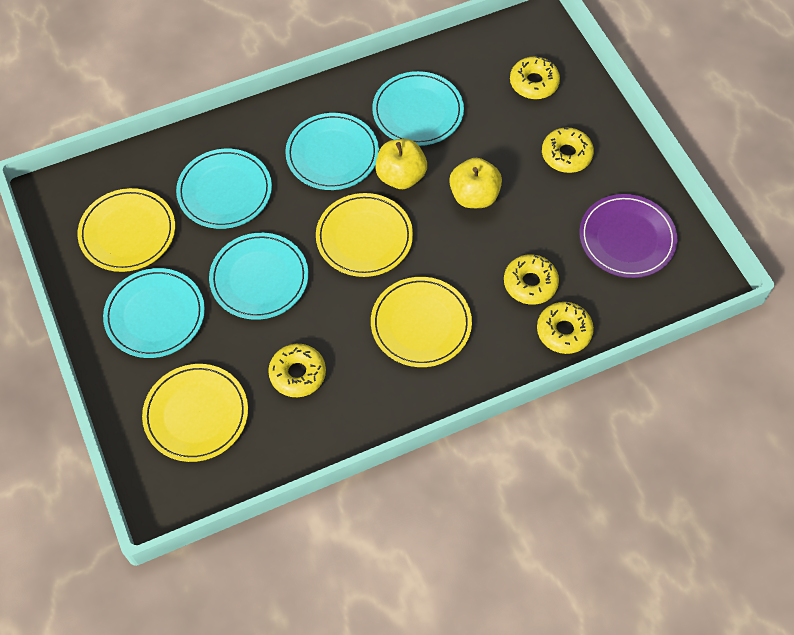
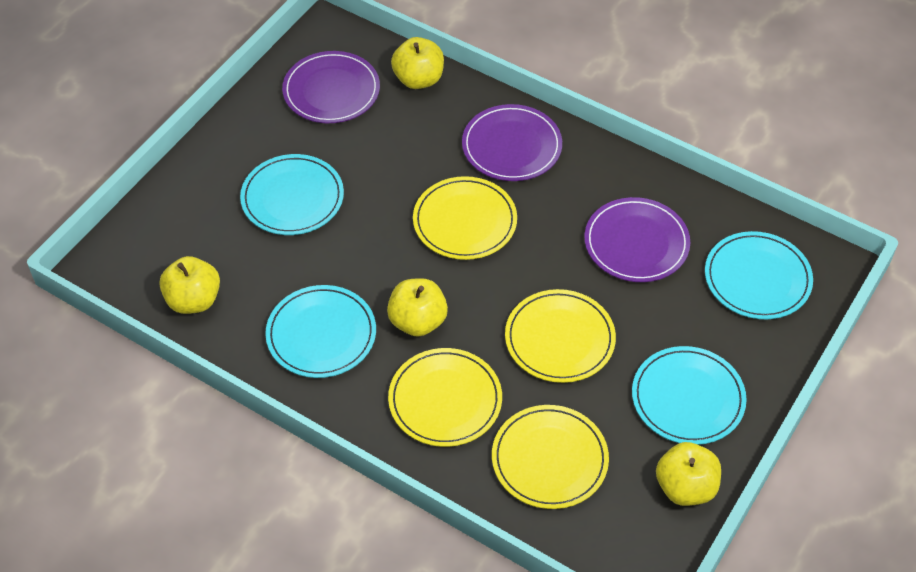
purple plate: 1 -> 3
turquoise plate: 5 -> 4
yellow apple: 2 -> 4
yellow donut: 5 -> 0

